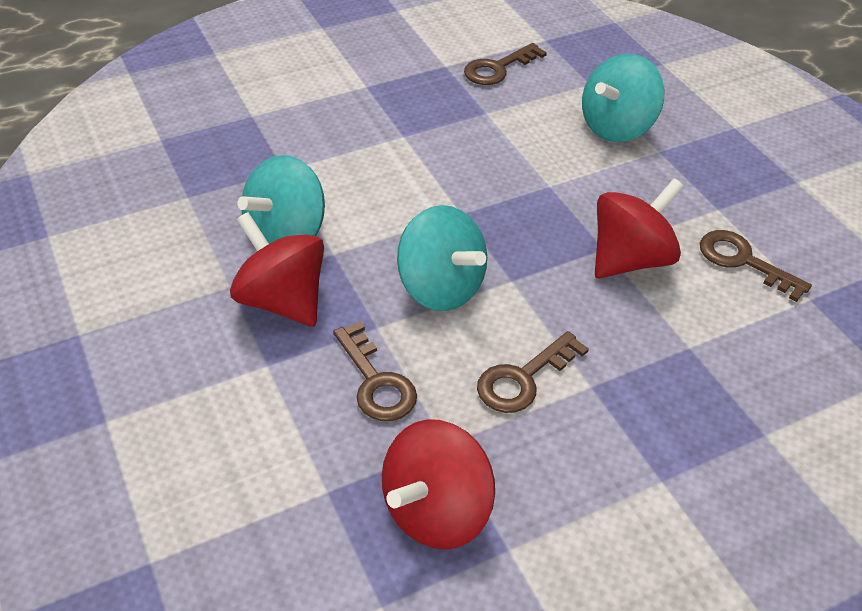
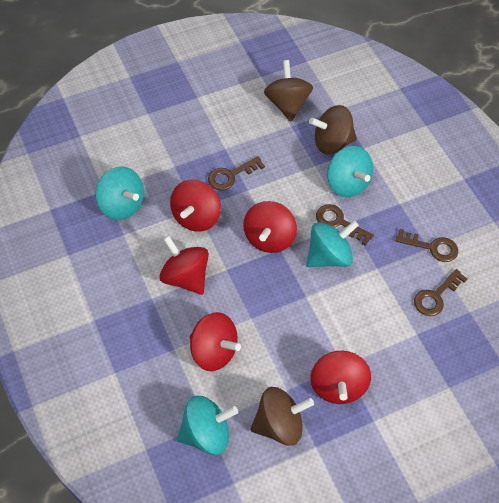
brown spinning top: 0 -> 3
red spinning top: 3 -> 5
turquoise spinning top: 3 -> 4

